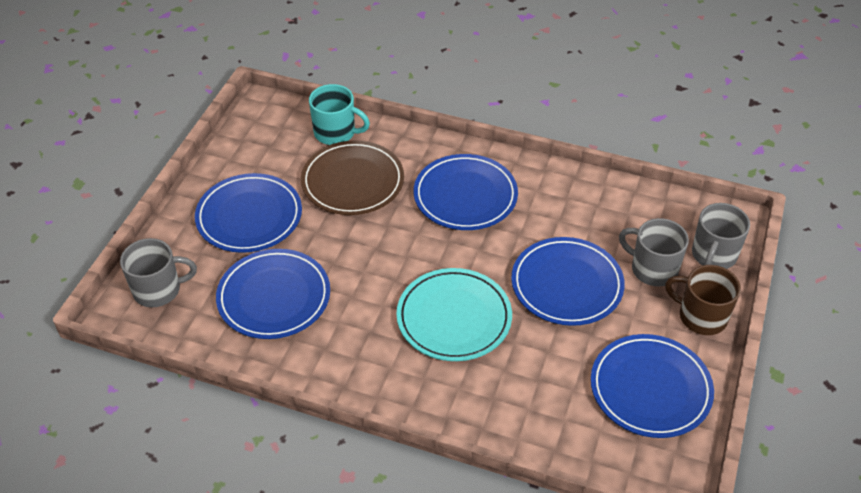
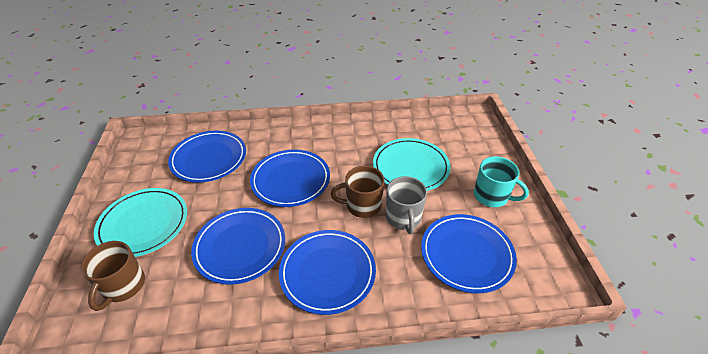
brown mug: 1 -> 2
brown plate: 1 -> 0
grey mug: 3 -> 1
turquoise plate: 1 -> 2

